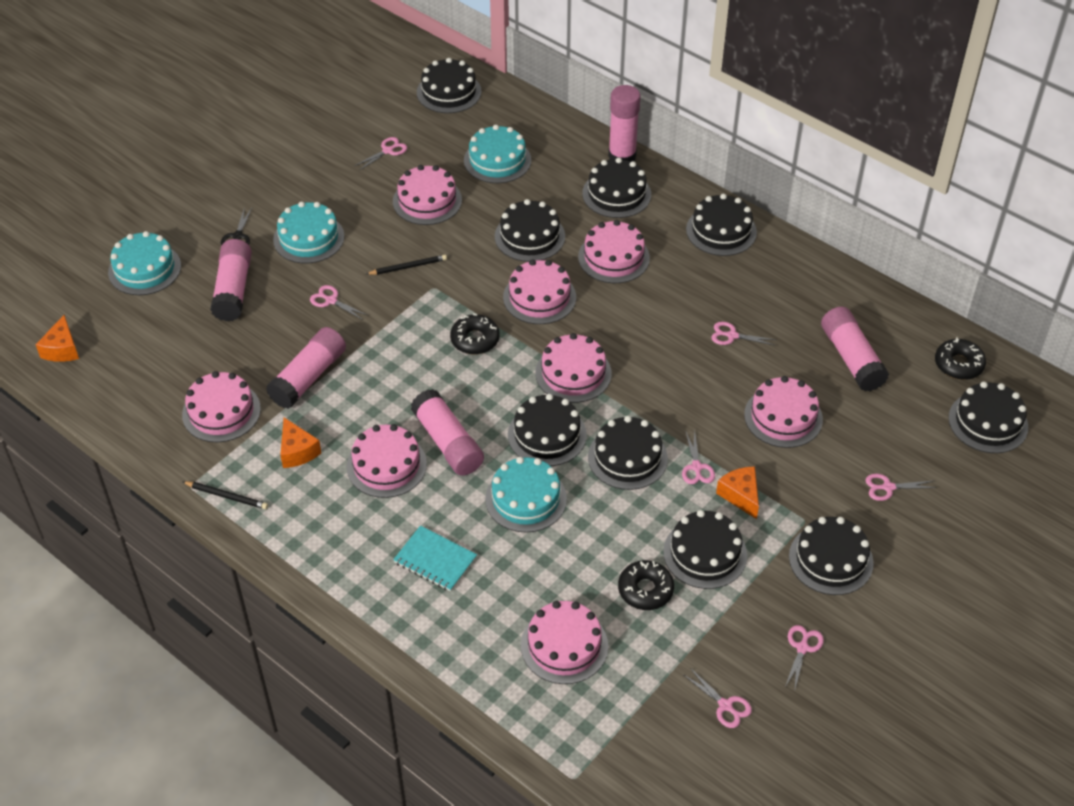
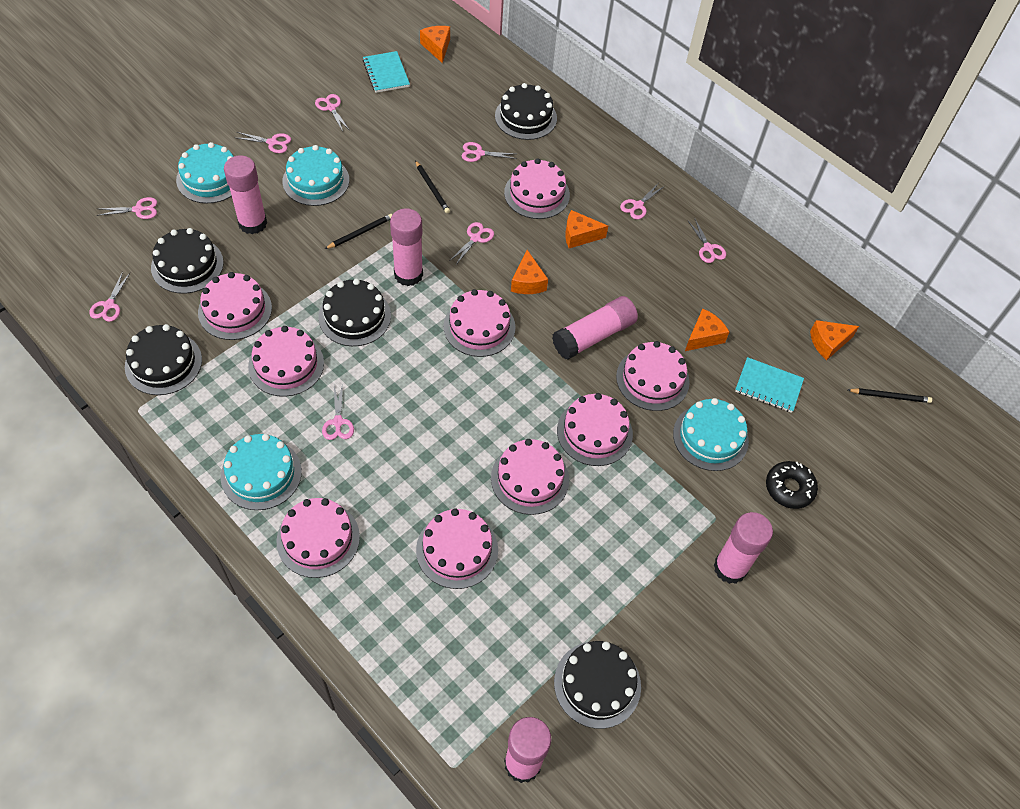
black cake: 9 -> 5
black donut: 3 -> 1
black pencil: 2 -> 3
black scissors: 1 -> 0
orange cheese: 3 -> 5
pink cake: 8 -> 9
pink scissors: 7 -> 9
turquoise notebook: 1 -> 2

